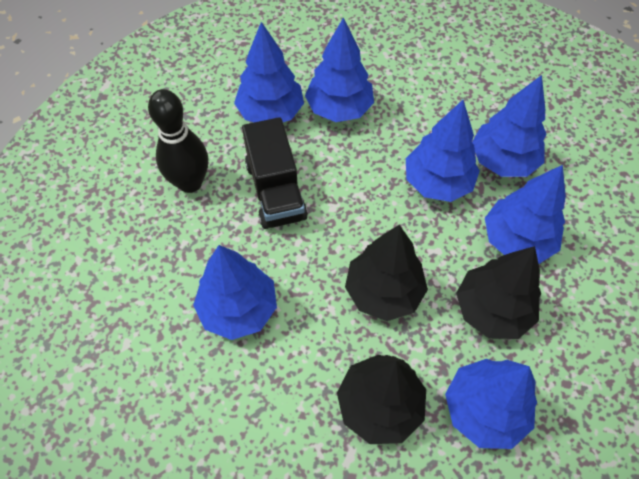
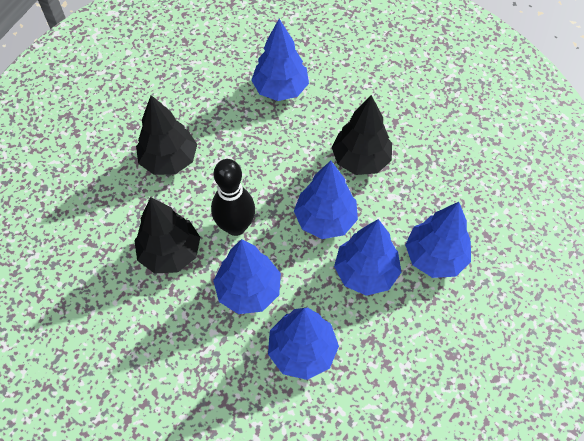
black truck: 1 -> 0
blue tree: 7 -> 6

